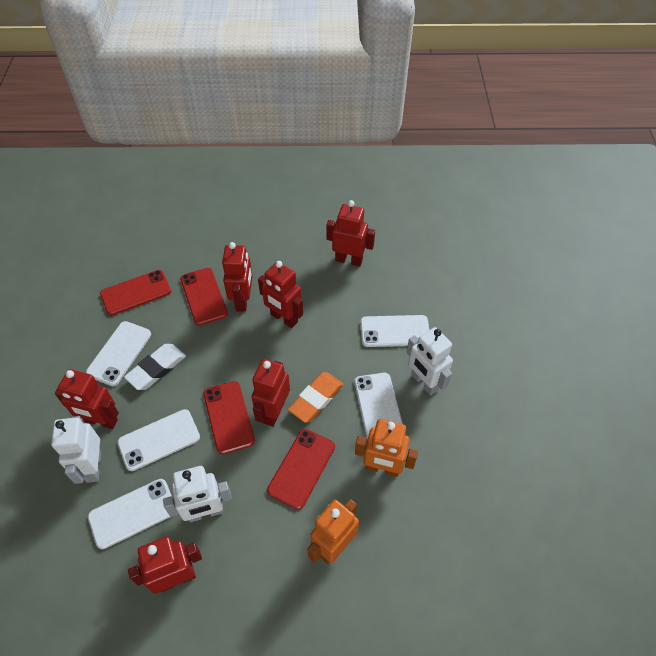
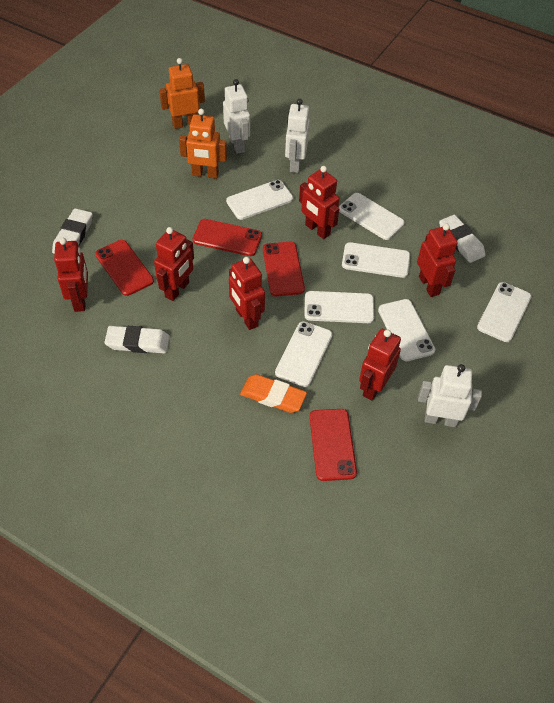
white eraser: 1 -> 3
white phone: 5 -> 7

